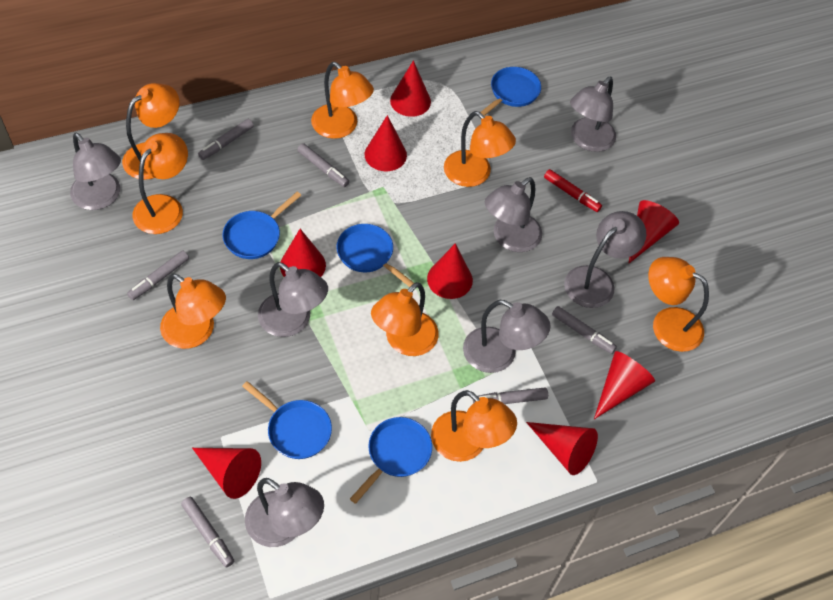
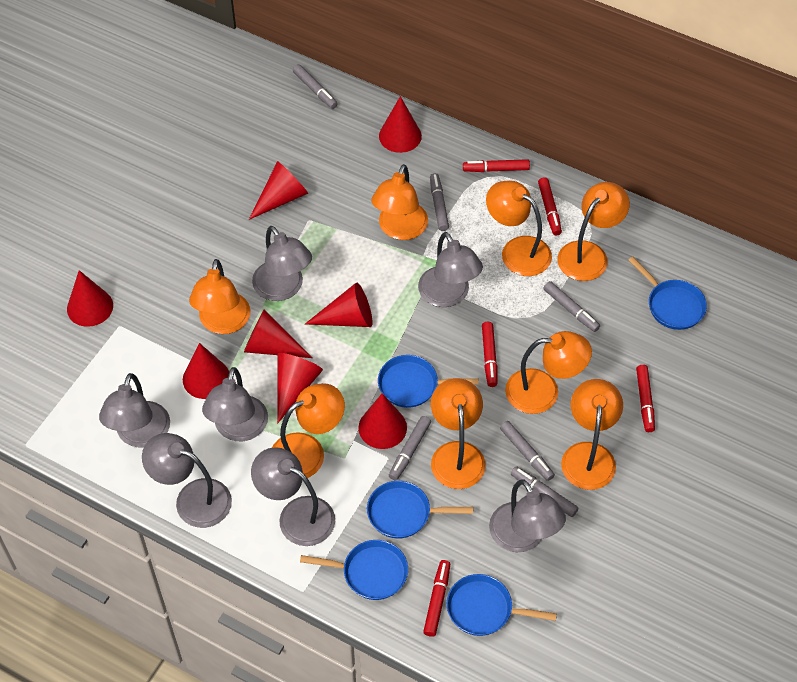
red marker: 1 -> 5

